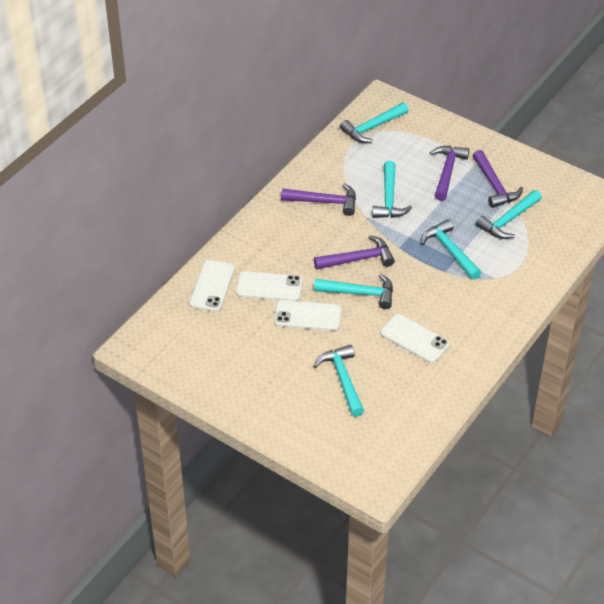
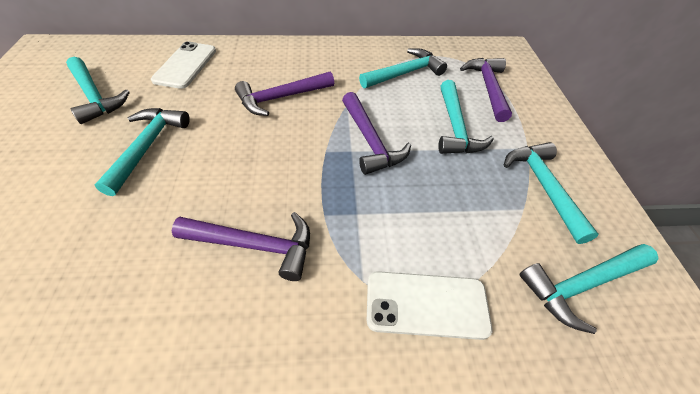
white phone: 4 -> 2

